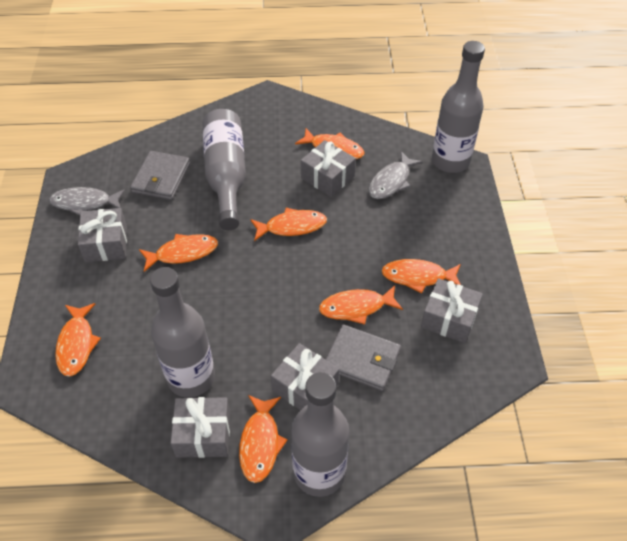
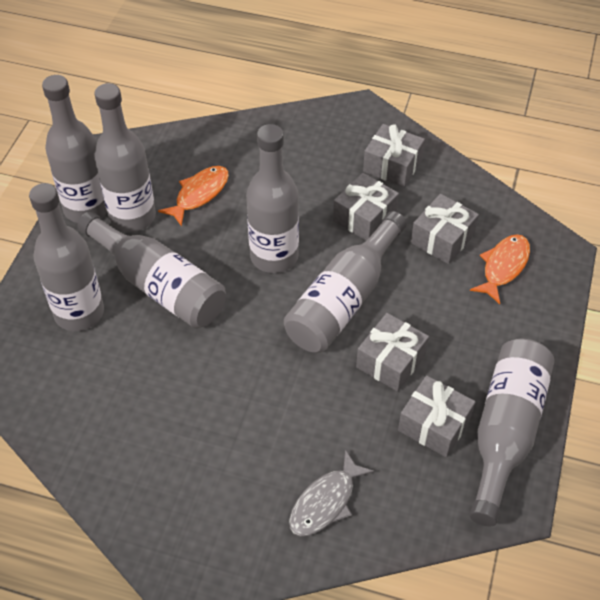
grey bottle: 4 -> 7
grey fish: 2 -> 1
grey wallet: 2 -> 0
orange fish: 7 -> 2

